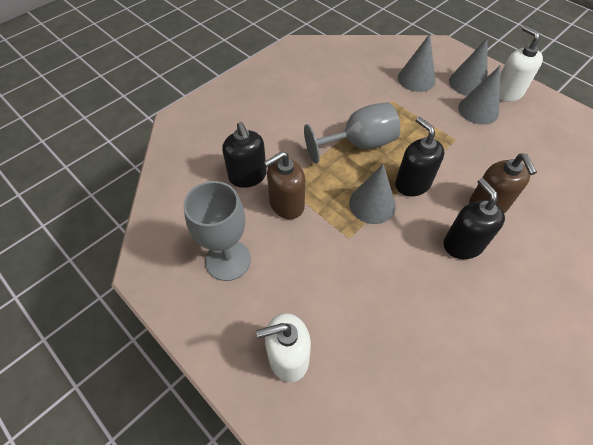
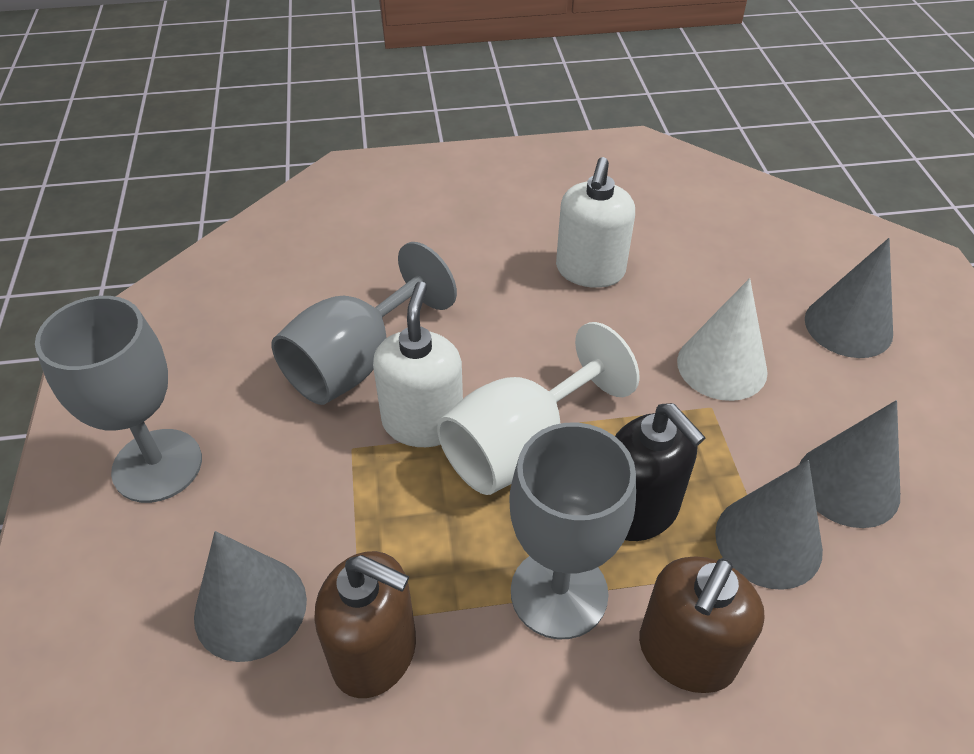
black soap dispenser: 3 -> 1
grey goblet: 2 -> 3
white cone: 0 -> 1
white goblet: 0 -> 1

